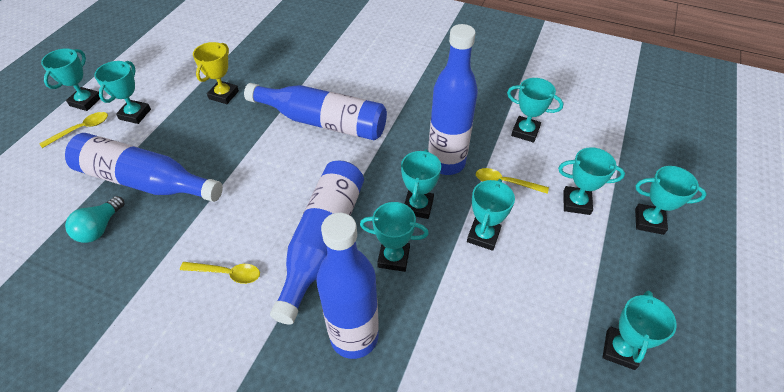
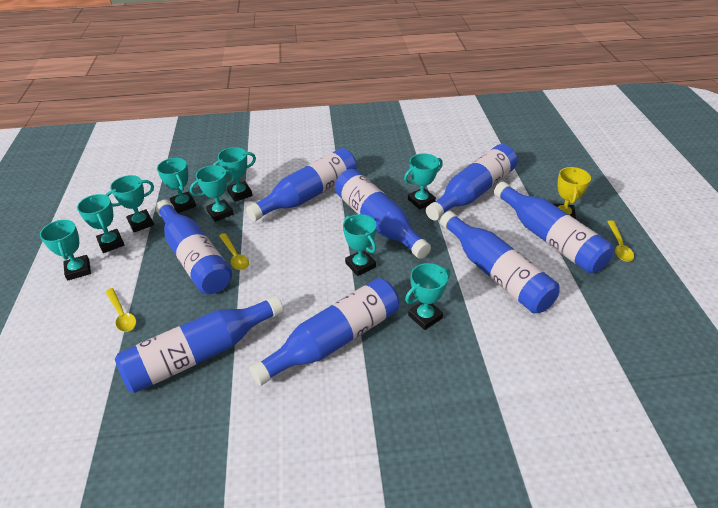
blue bottle: 5 -> 8
turquoise light bulb: 1 -> 0

